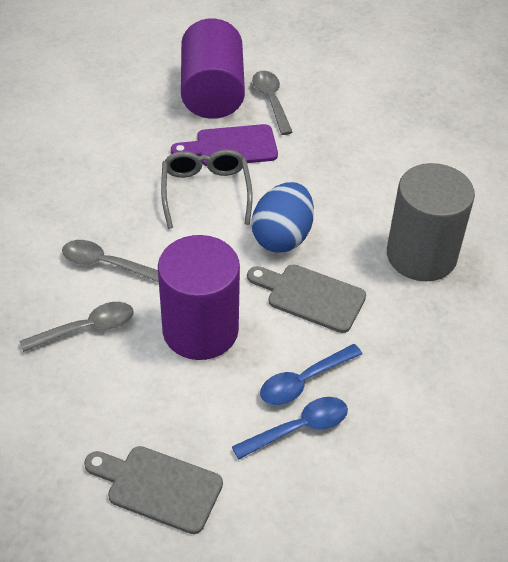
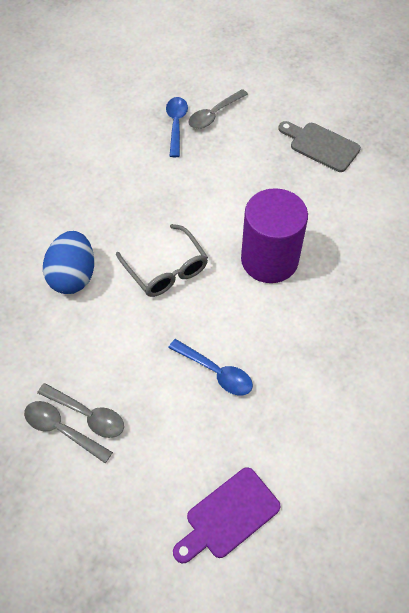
grey cutting board: 2 -> 1
grey cylinder: 1 -> 0
purple cylinder: 2 -> 1

